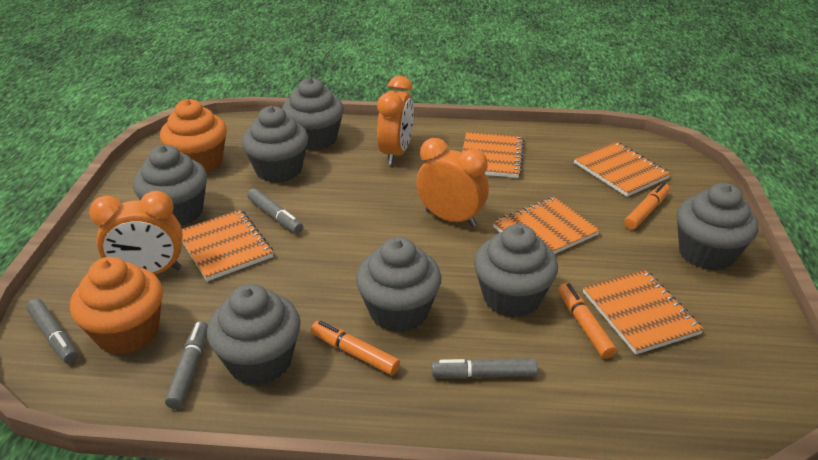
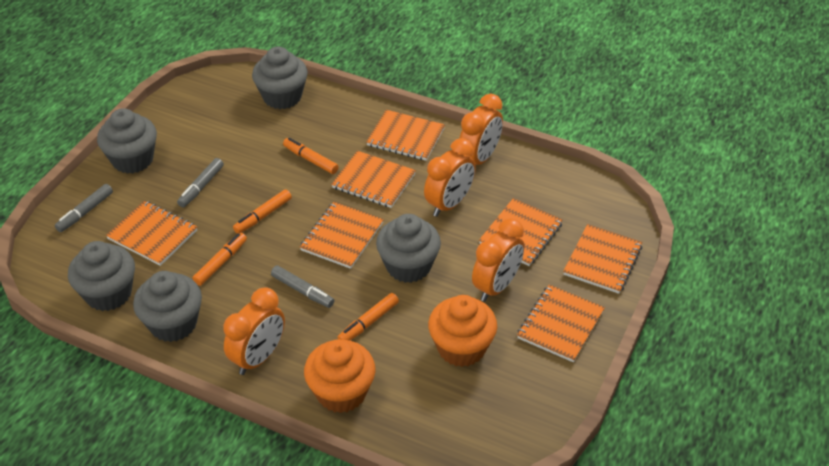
grey cupcake: 7 -> 5
grey marker: 4 -> 3
orange clock: 3 -> 4
orange marker: 3 -> 4
orange notebook: 5 -> 7

